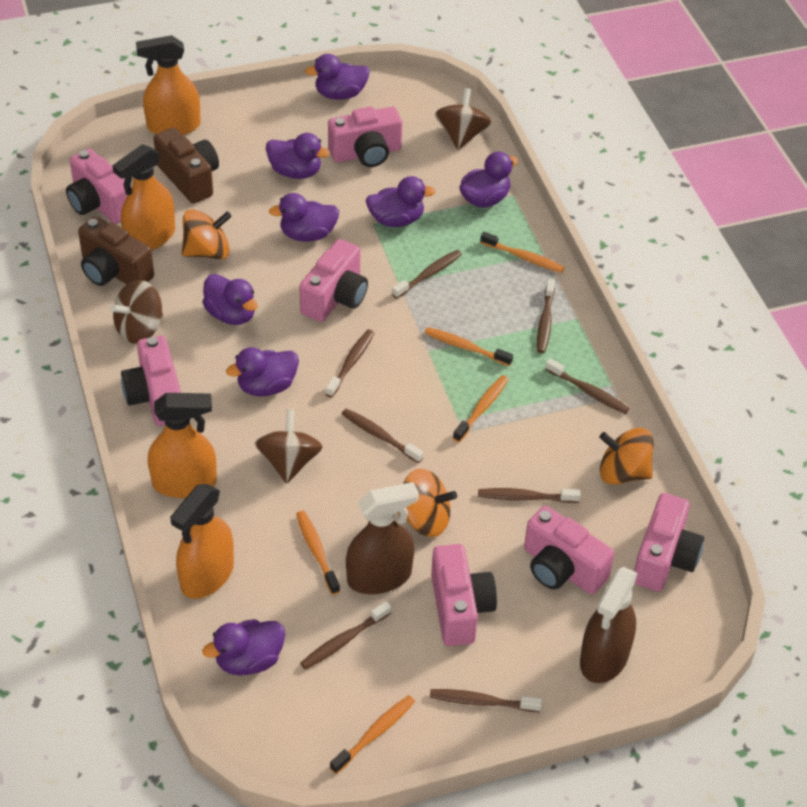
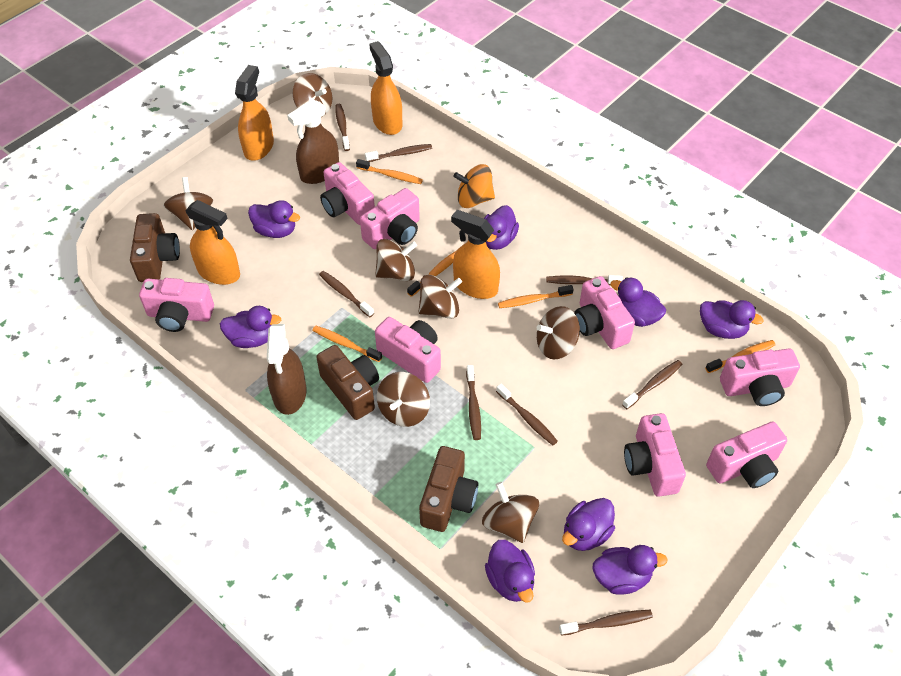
brown camera: 2 -> 3
brown spinning top: 3 -> 7
orange spinning top: 3 -> 1
pink camera: 7 -> 8

